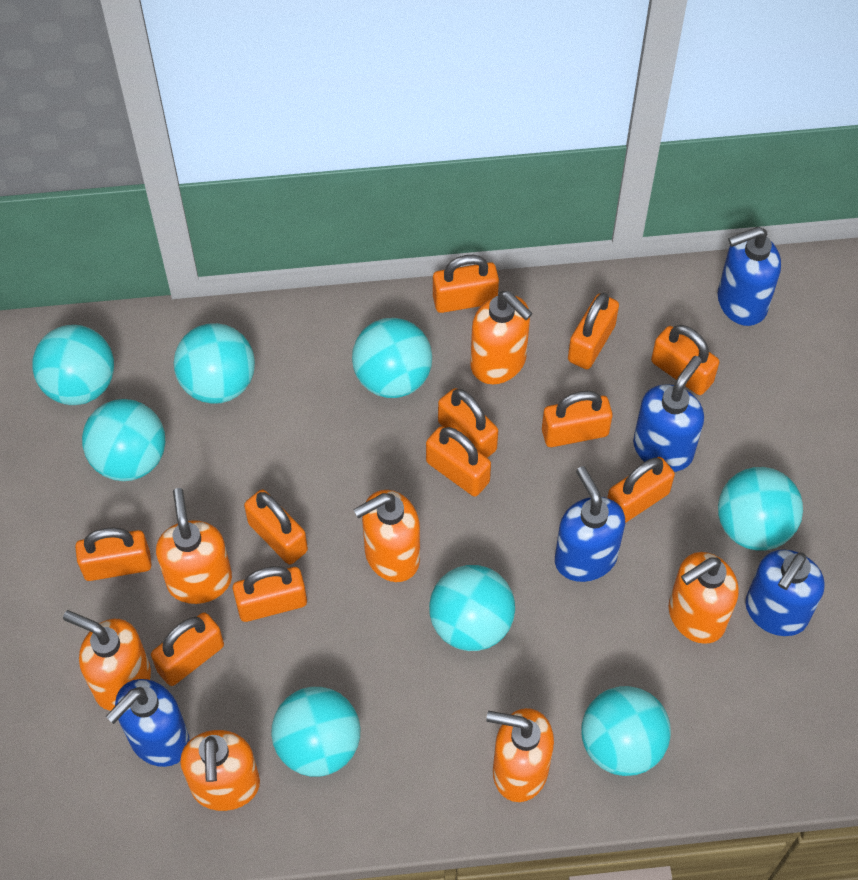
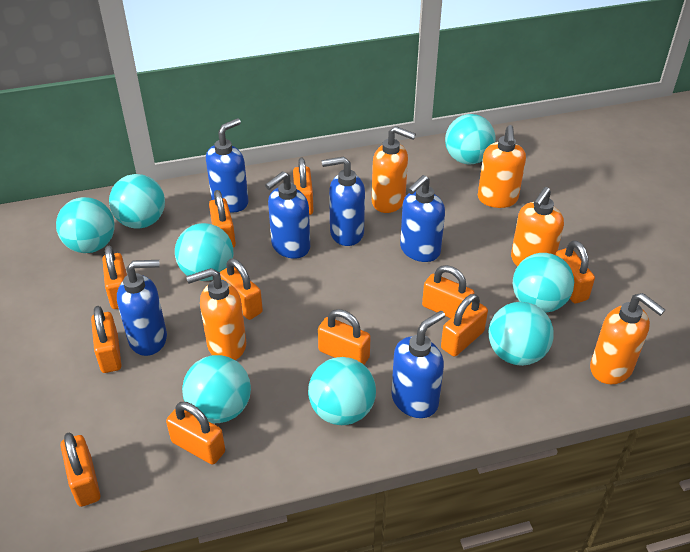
blue soap dispenser: 5 -> 6
orange soap dispenser: 7 -> 5

